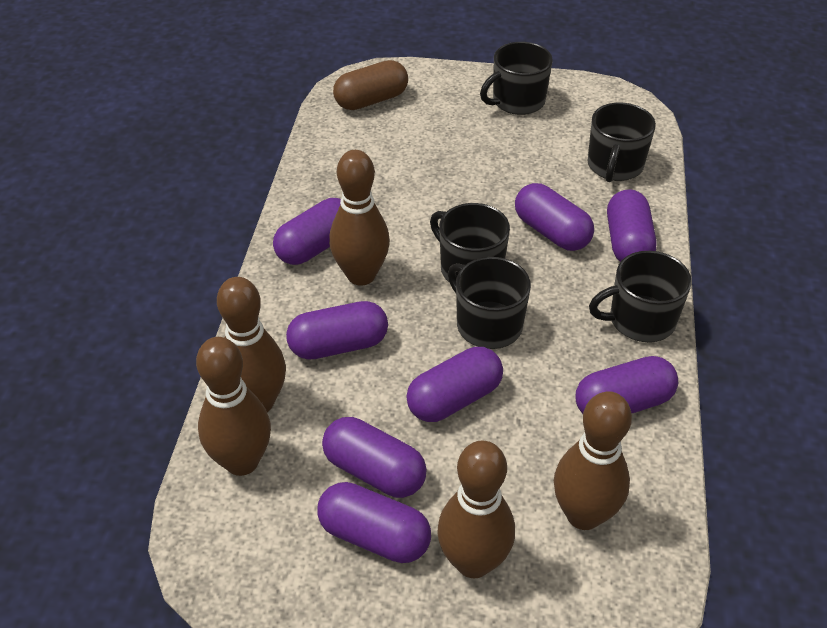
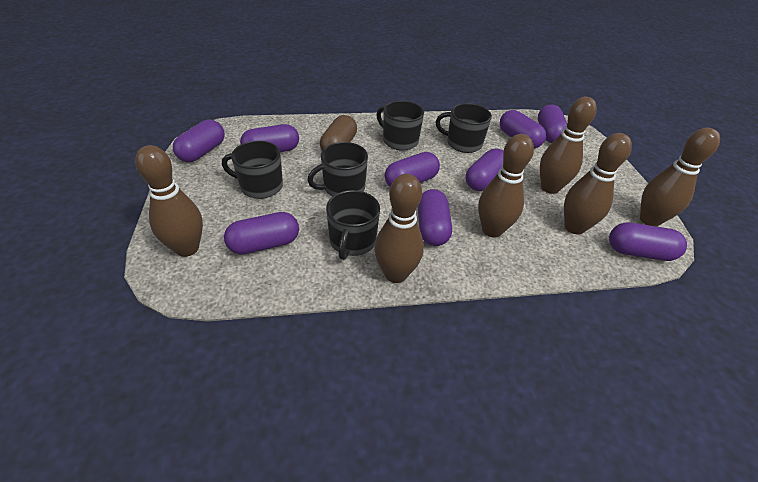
brown bowling pin: 5 -> 6
purple capsule: 8 -> 9

